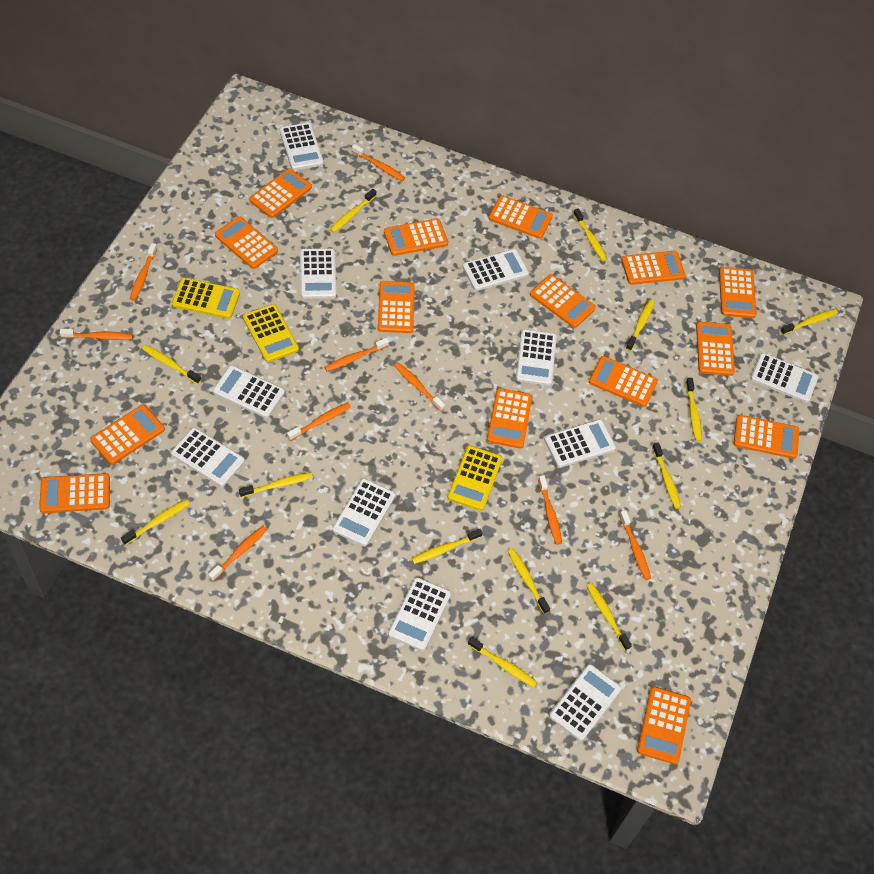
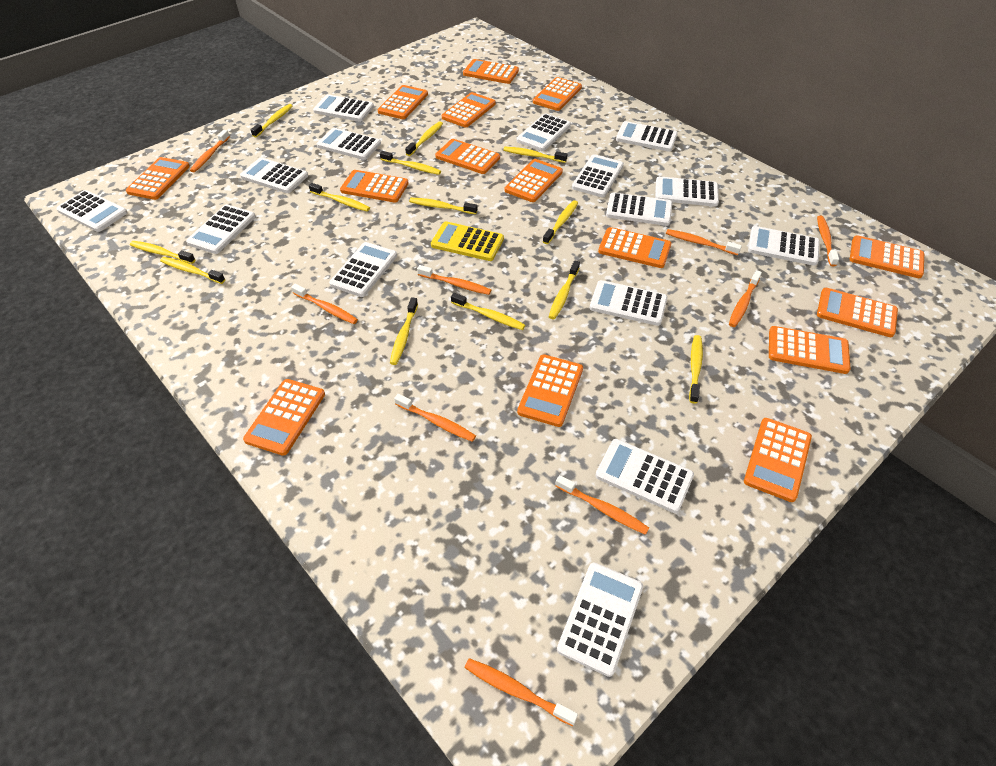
white calculator: 11 -> 15
yellow calculator: 3 -> 1

